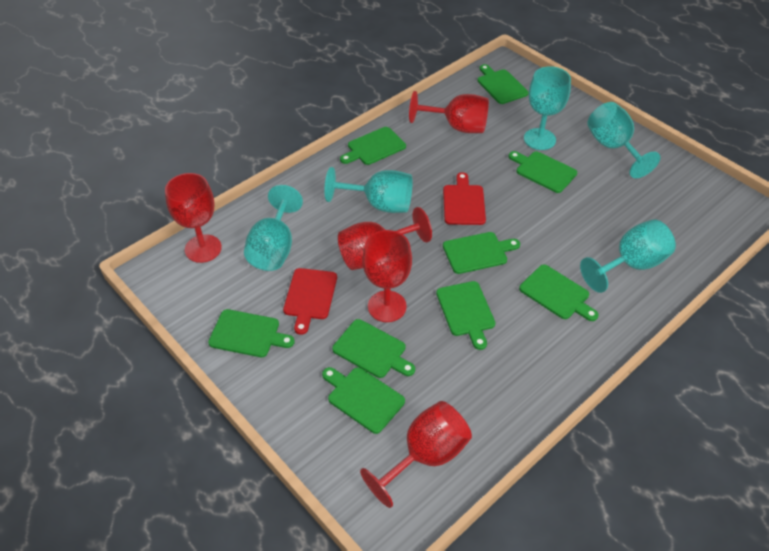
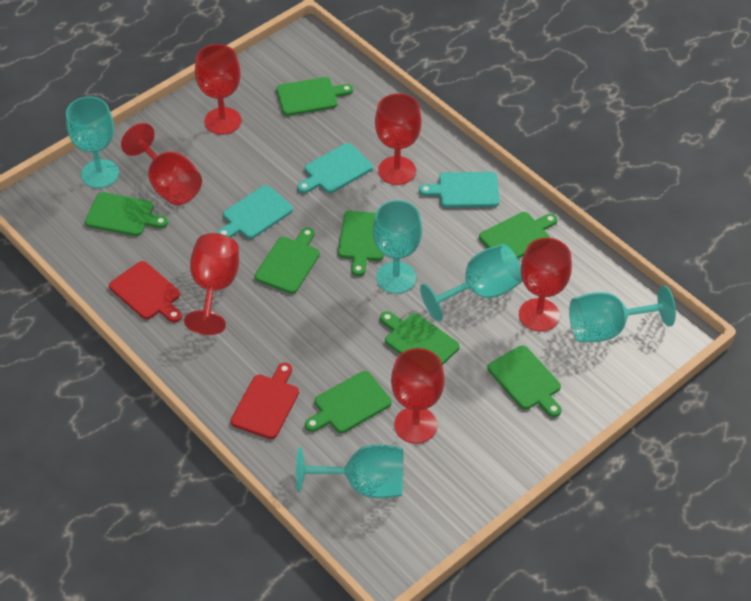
green cutting board: 9 -> 8
red goblet: 5 -> 6
turquoise cutting board: 0 -> 3

